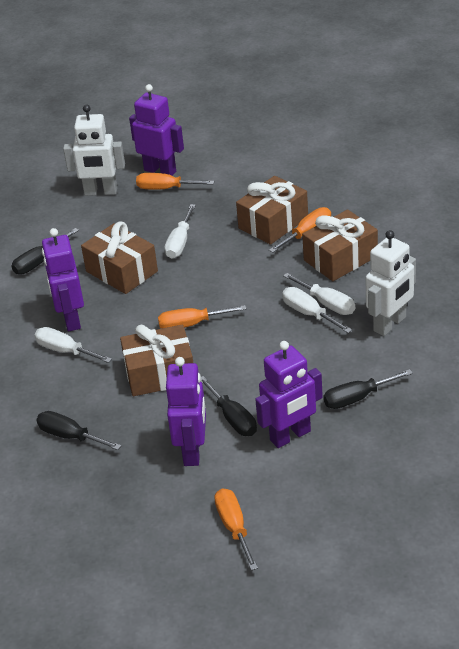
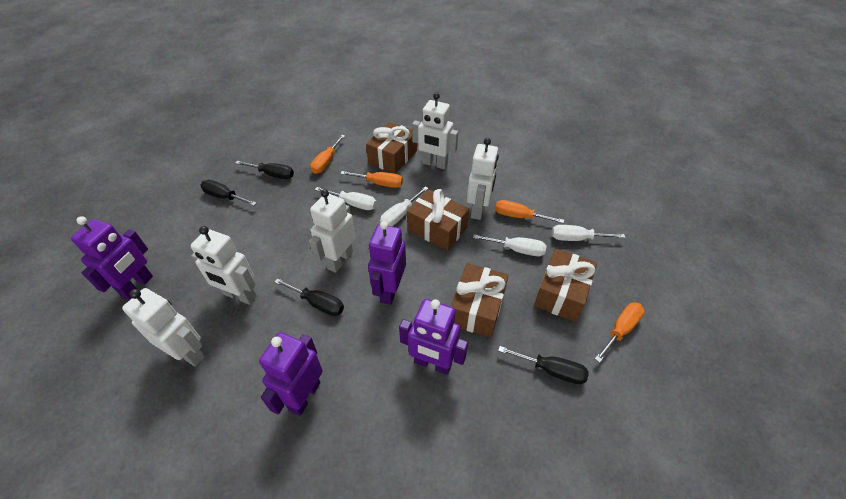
white robot: 2 -> 5

